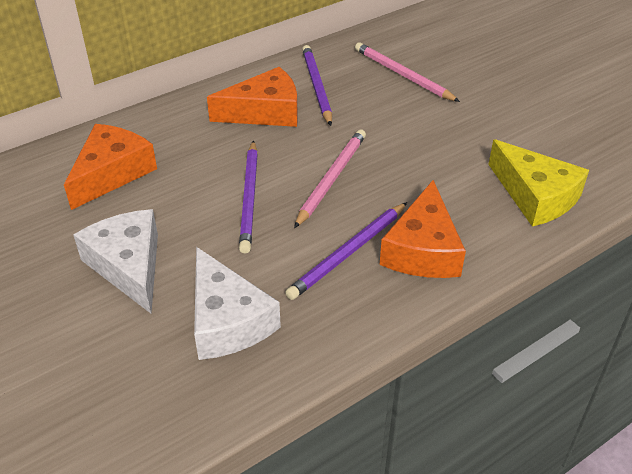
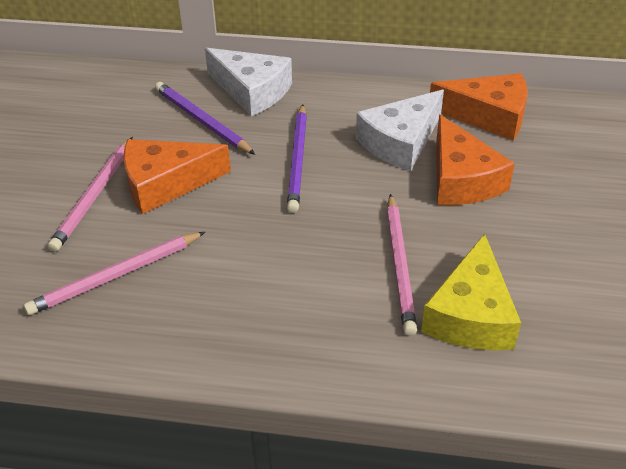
pink pencil: 2 -> 3
purple pencil: 3 -> 2

